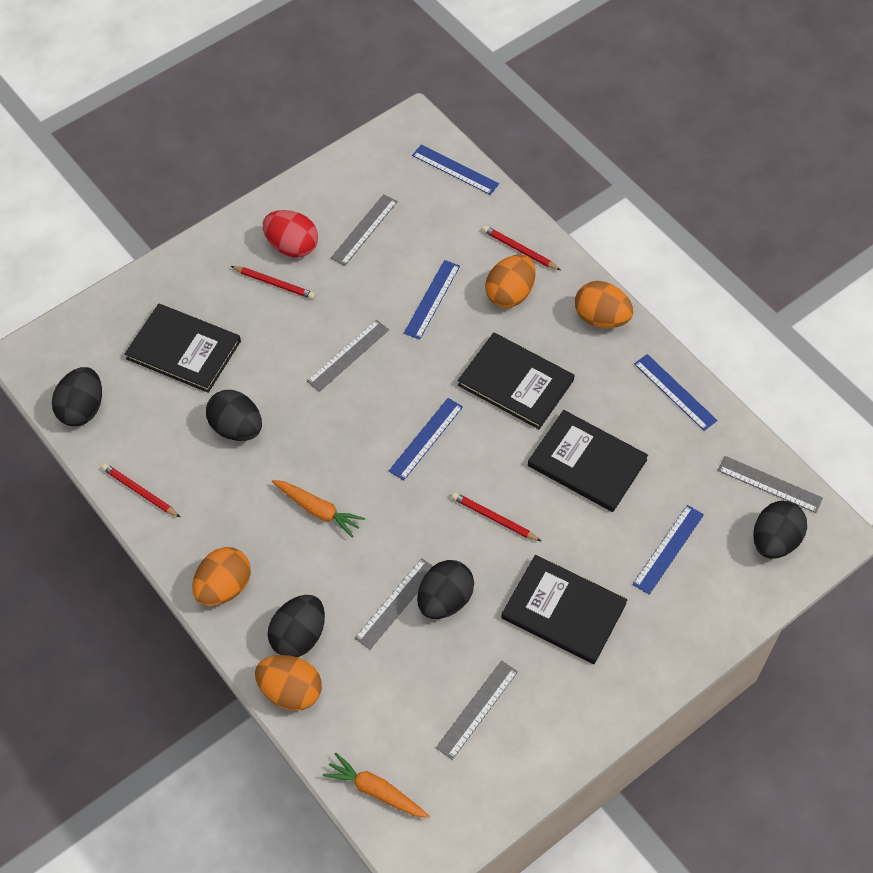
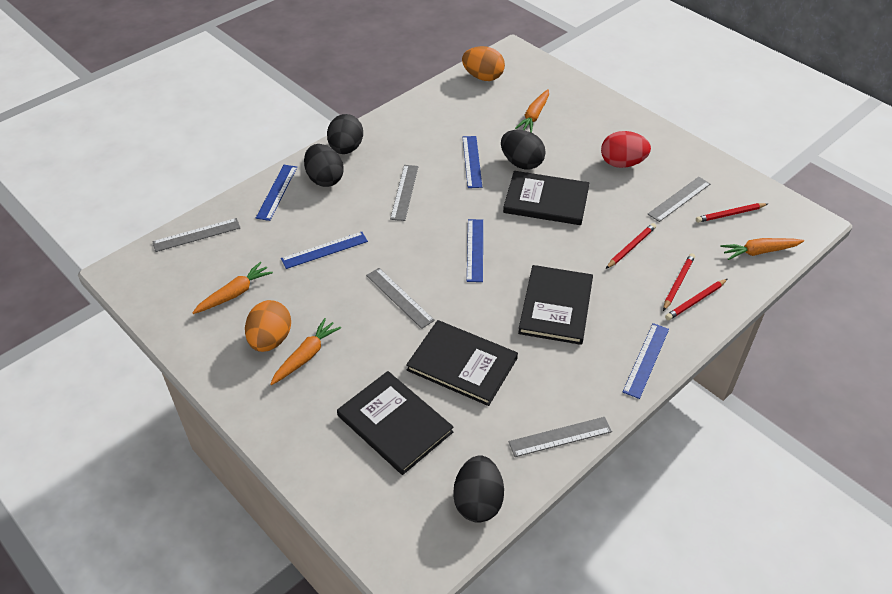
black egg: 5 -> 4
orange carrot: 2 -> 4
orange egg: 4 -> 2

